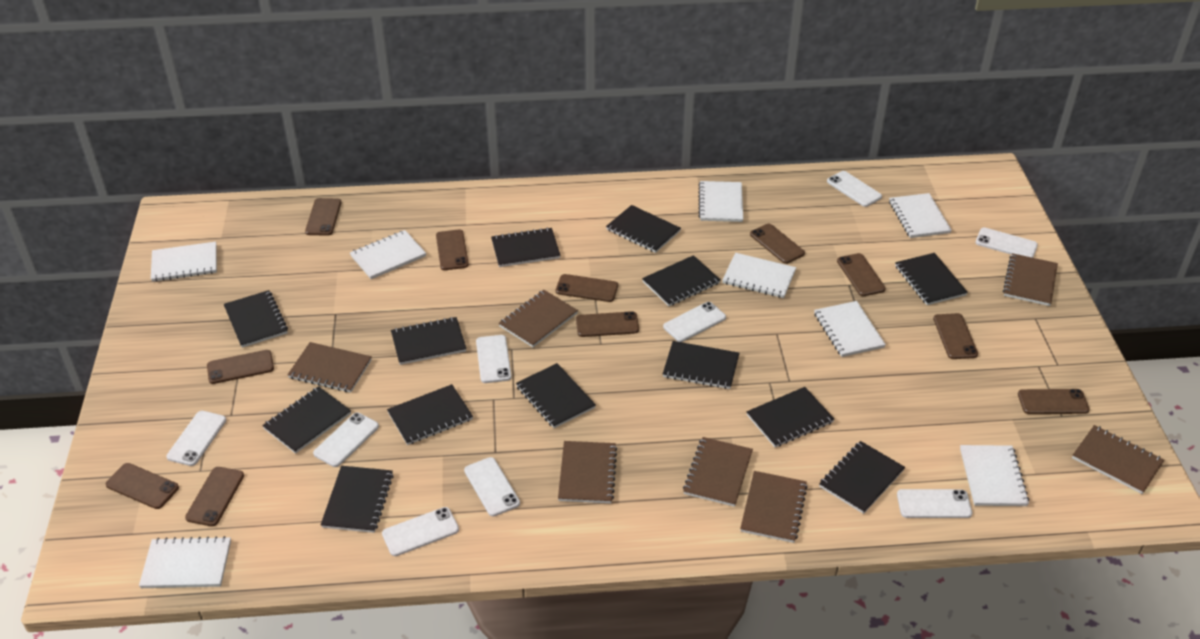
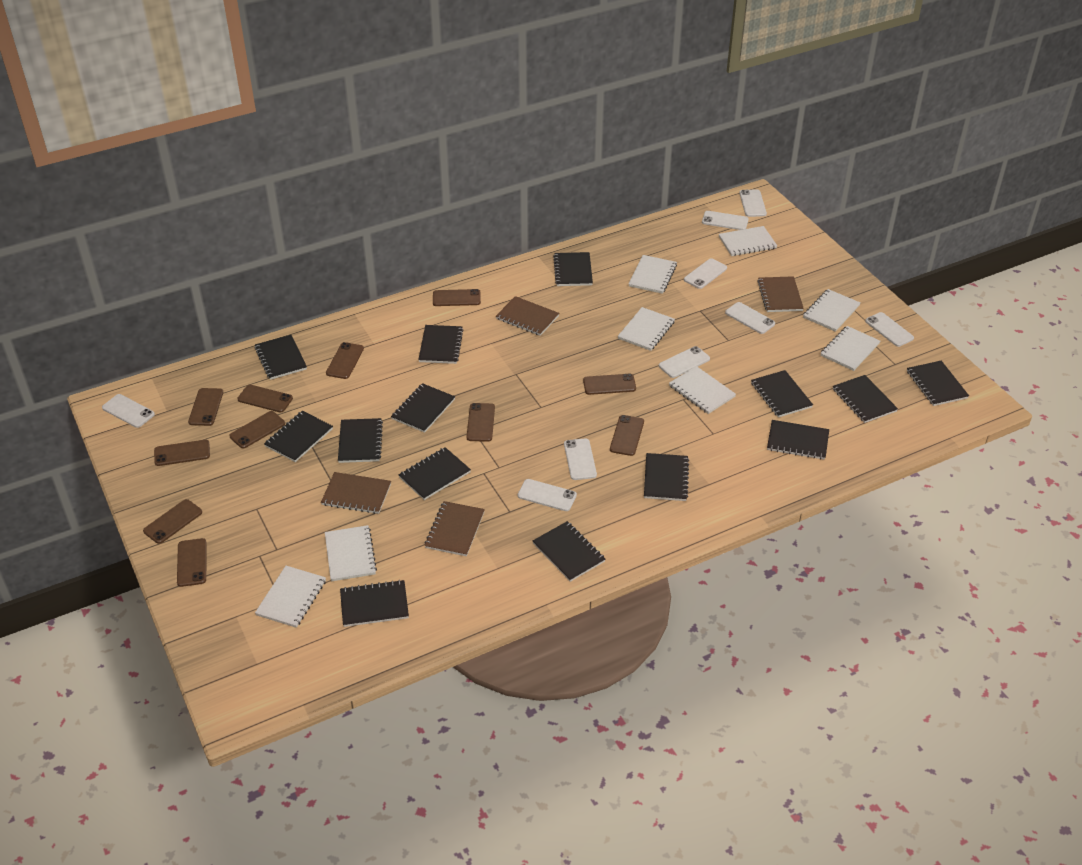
black notebook: 13 -> 14
brown notebook: 7 -> 4

